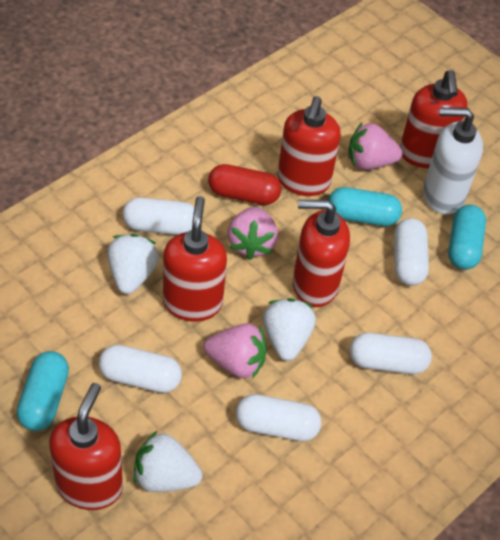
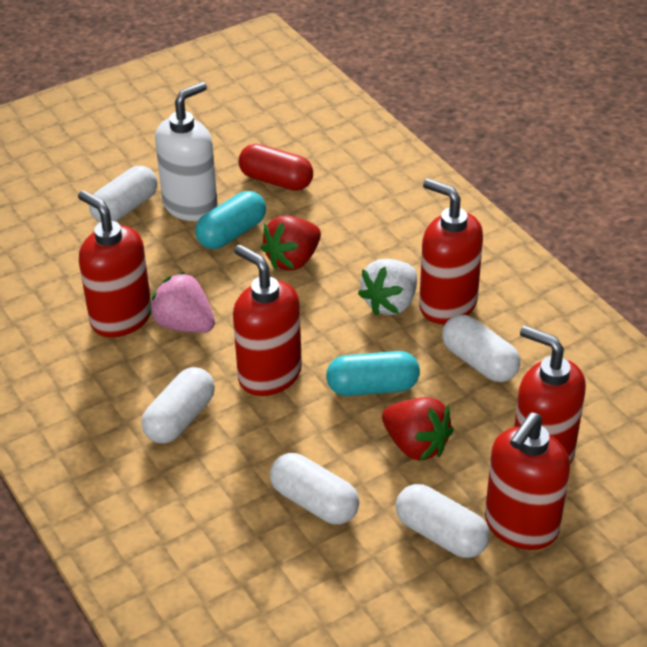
pink strawberry: 3 -> 1
red strawberry: 0 -> 2
turquoise capsule: 3 -> 2
white strawberry: 3 -> 1

